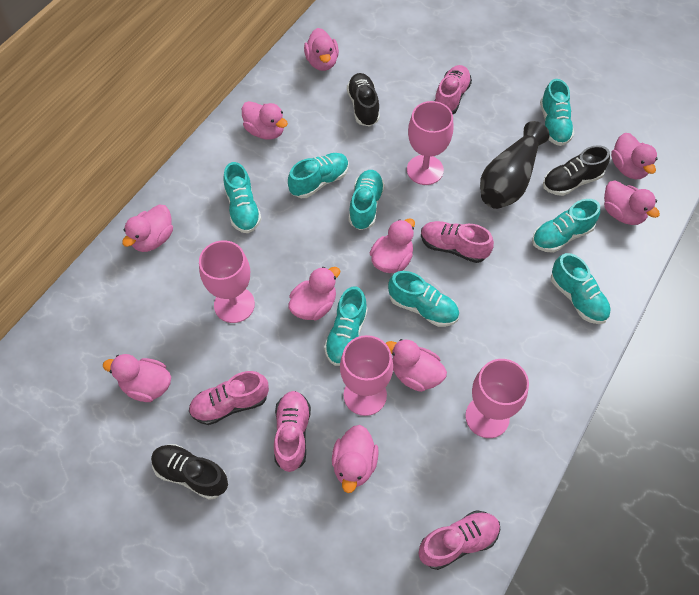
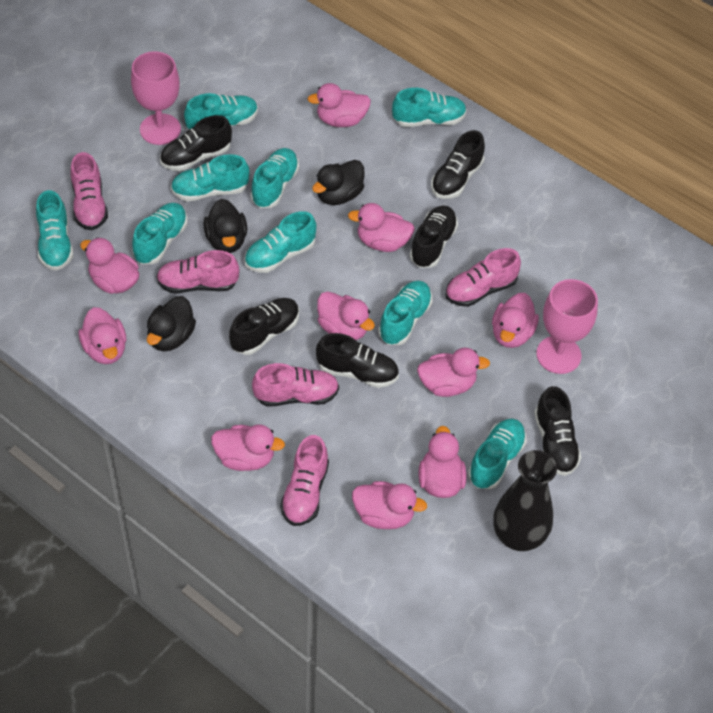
black duck: 0 -> 3
black shoe: 3 -> 6
pink goblet: 4 -> 2
turquoise shoe: 8 -> 9

